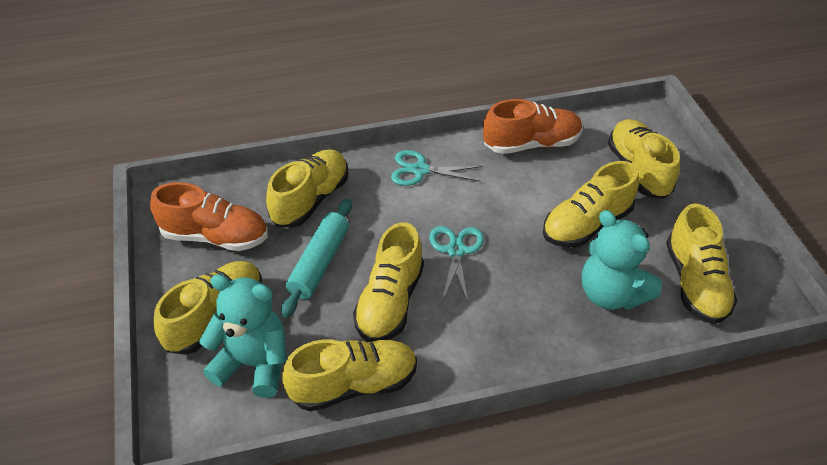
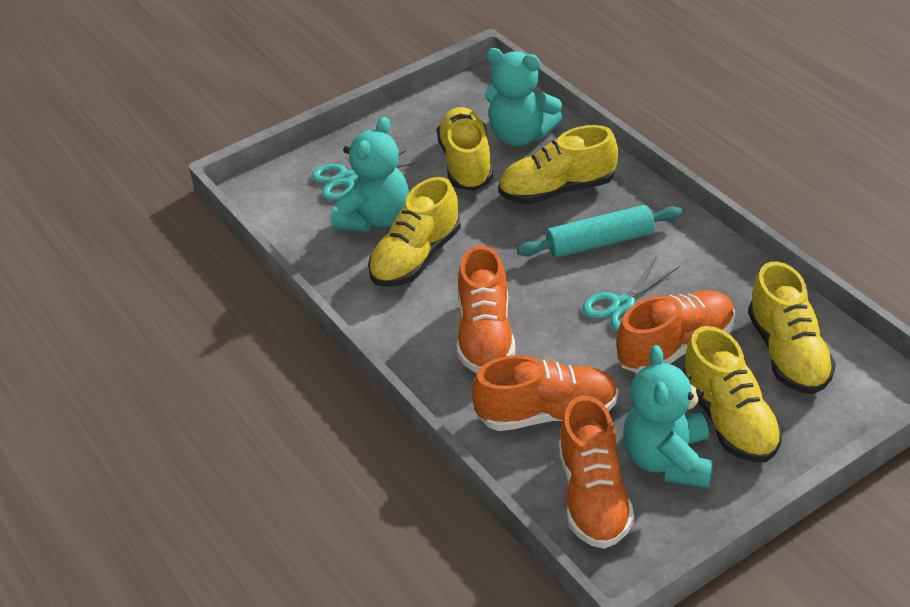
orange shoe: 2 -> 4
turquoise teddy bear: 2 -> 3
yellow shoe: 7 -> 5

